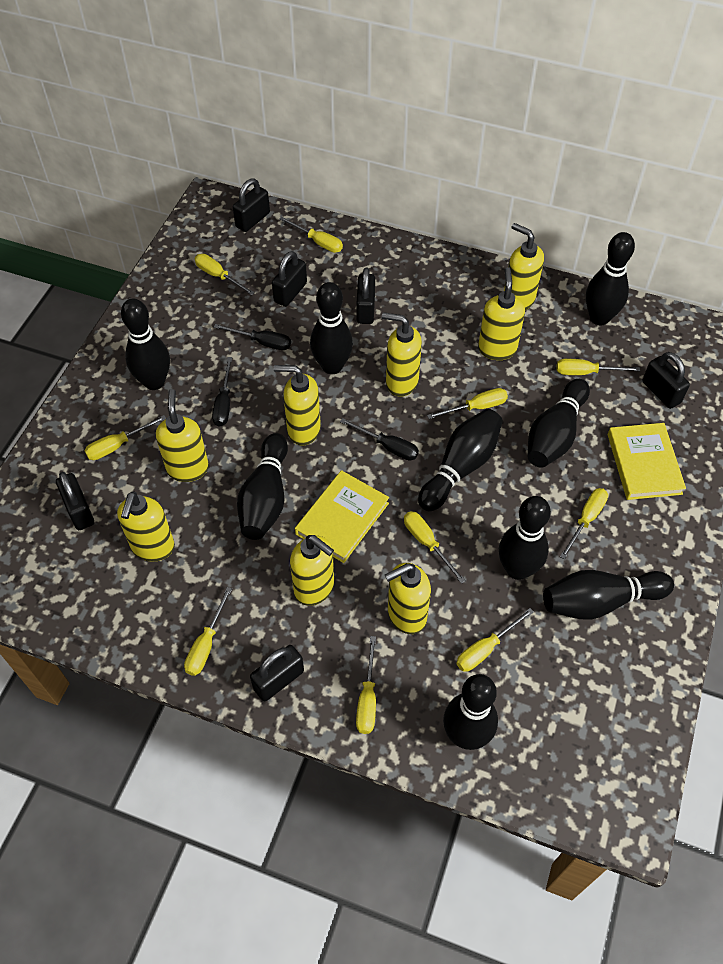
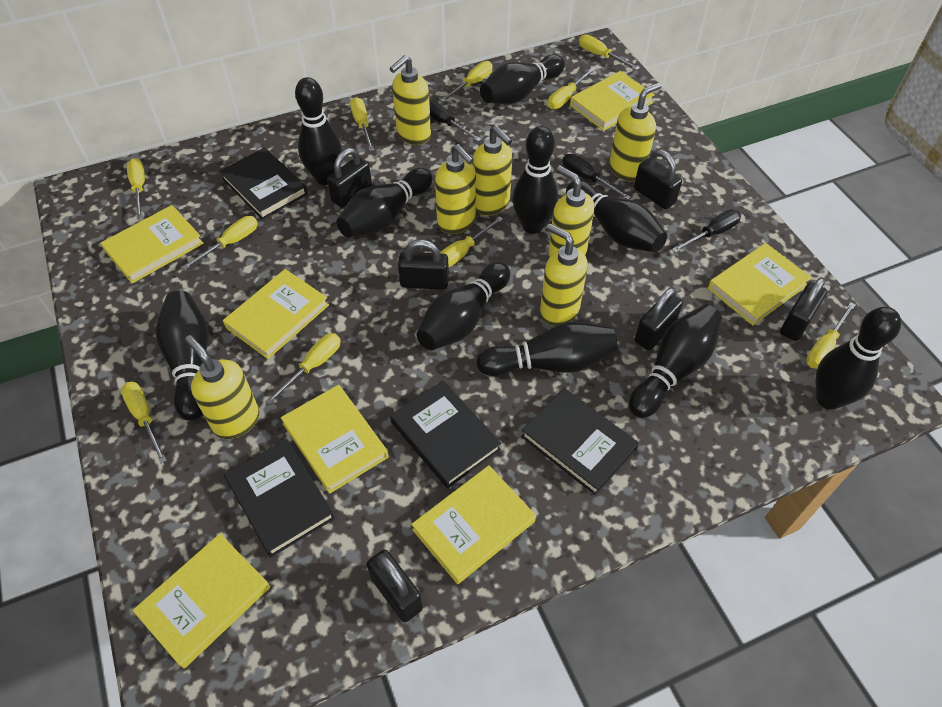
black book: 0 -> 4
black bowling pin: 9 -> 10
yellow book: 2 -> 7
yellow soap dispenser: 8 -> 7

